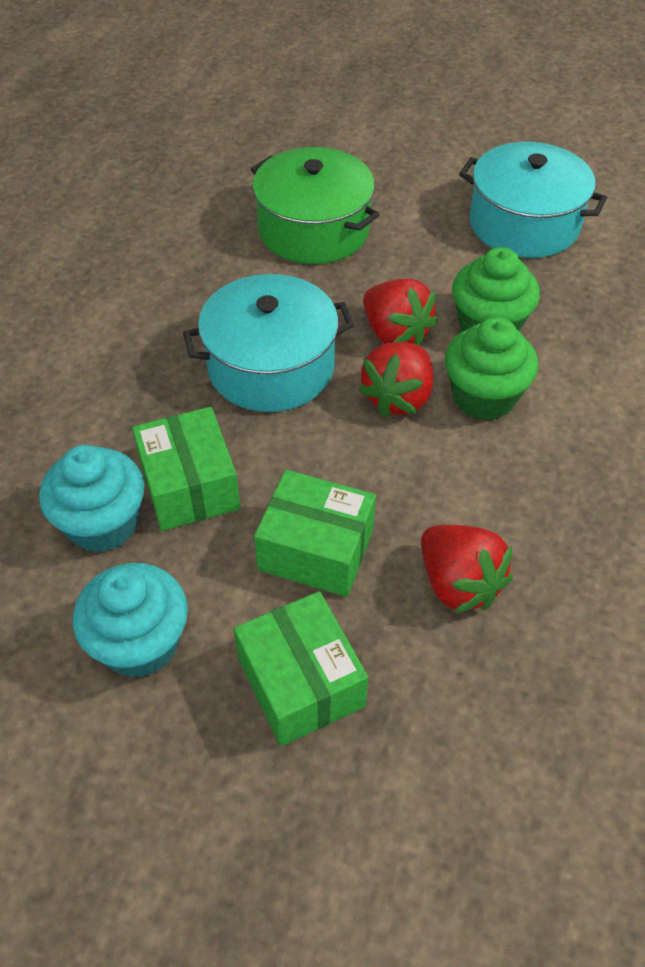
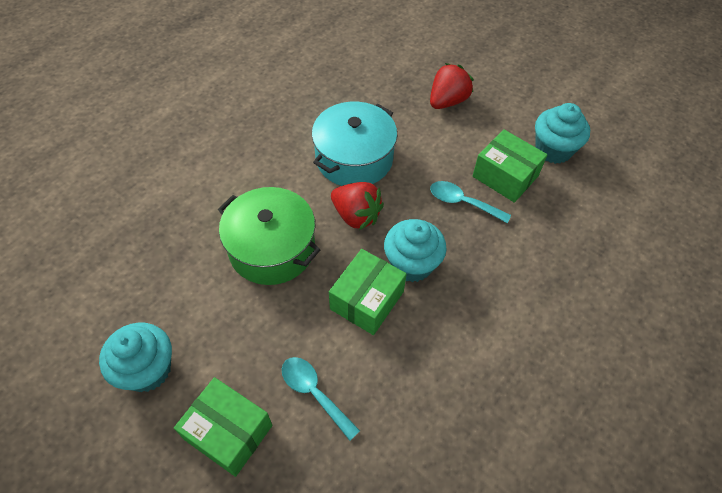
green cupcake: 2 -> 0
red strawberry: 3 -> 2
turquoise cupcake: 2 -> 3
turquoise pot: 2 -> 1
turquoise spoon: 0 -> 2

